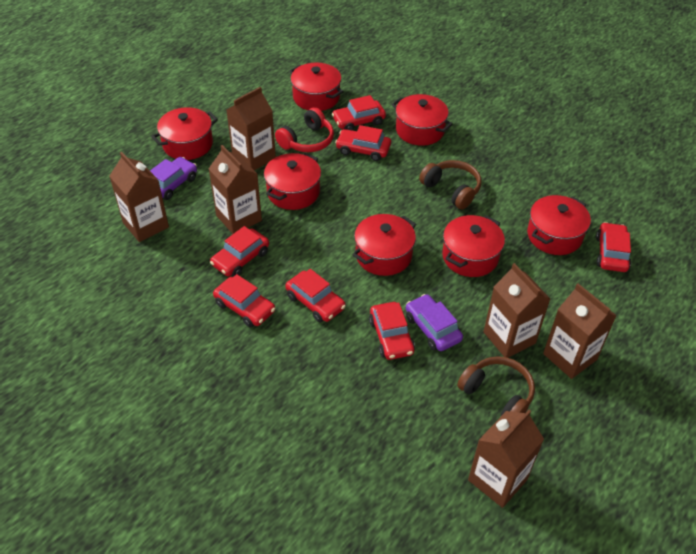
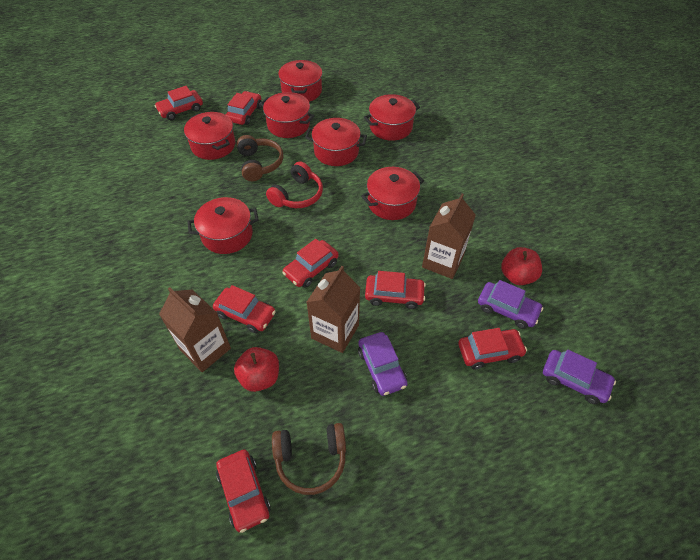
brown carton: 6 -> 3
purple car: 2 -> 3
red apple: 0 -> 2

